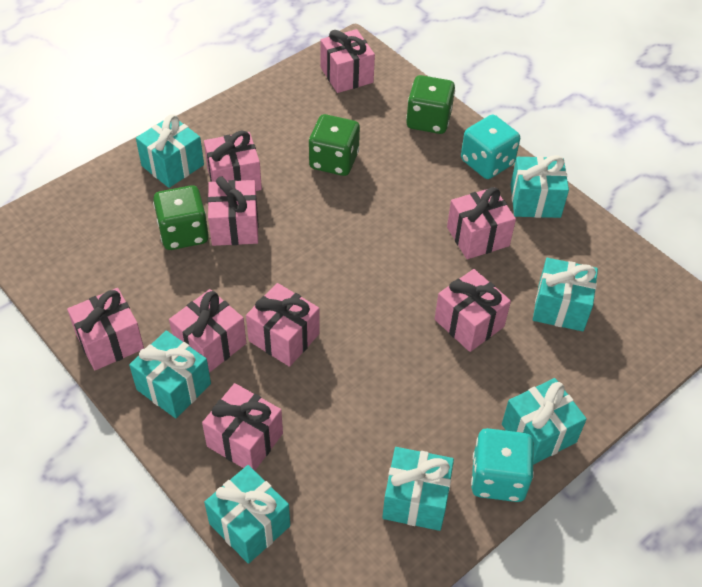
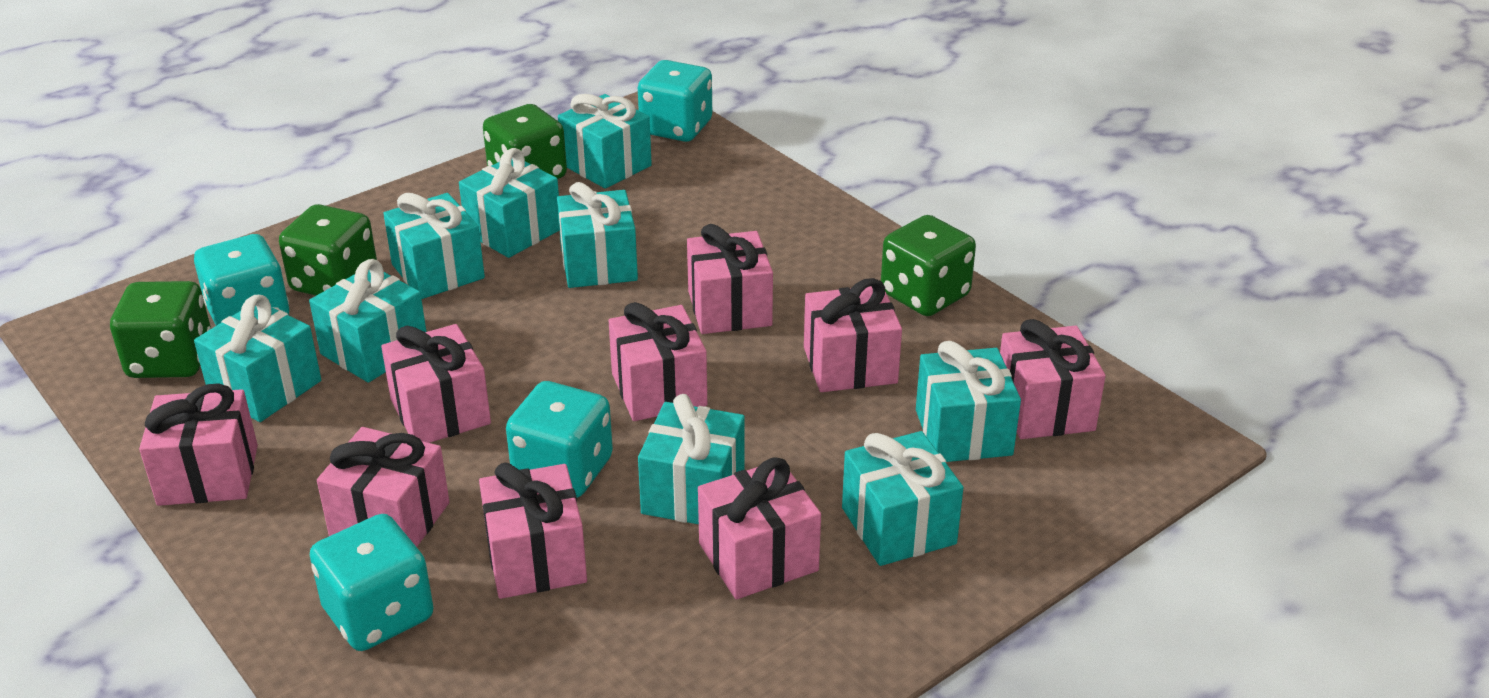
green dice: 3 -> 4
turquoise dice: 2 -> 4
turquoise gift: 7 -> 9

